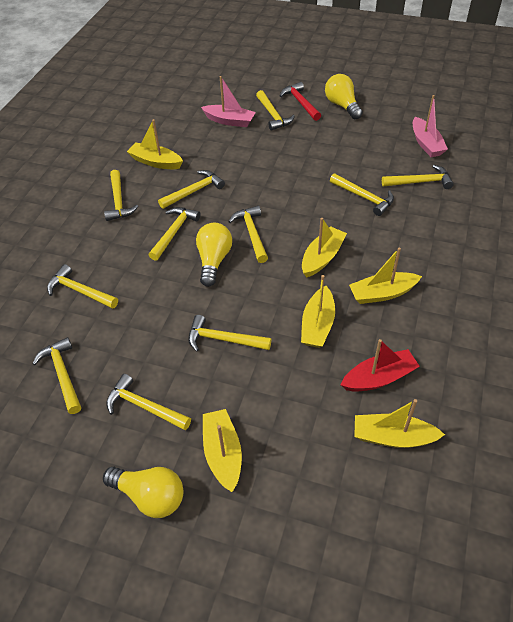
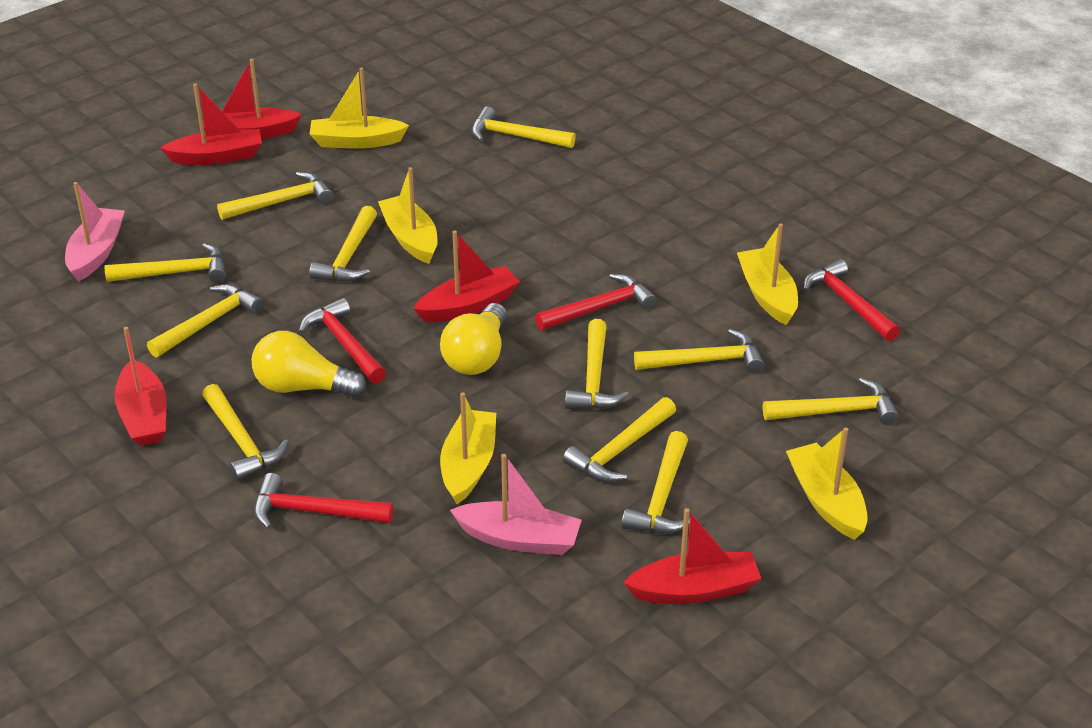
red boat: 1 -> 5
red hammer: 1 -> 4
yellow boat: 6 -> 5
yellow light bulb: 3 -> 2

